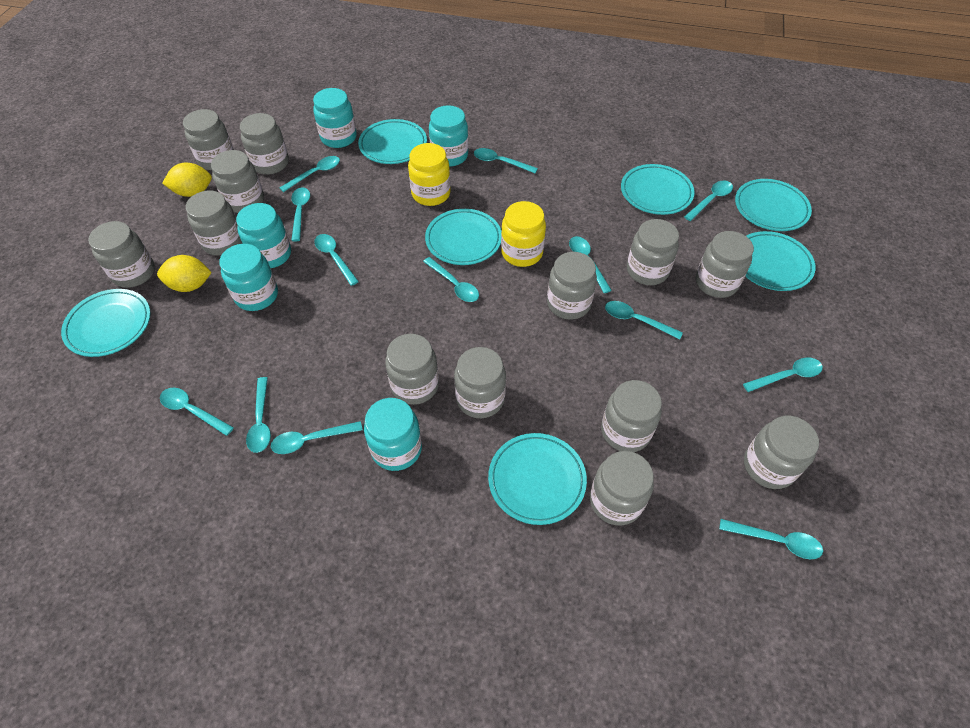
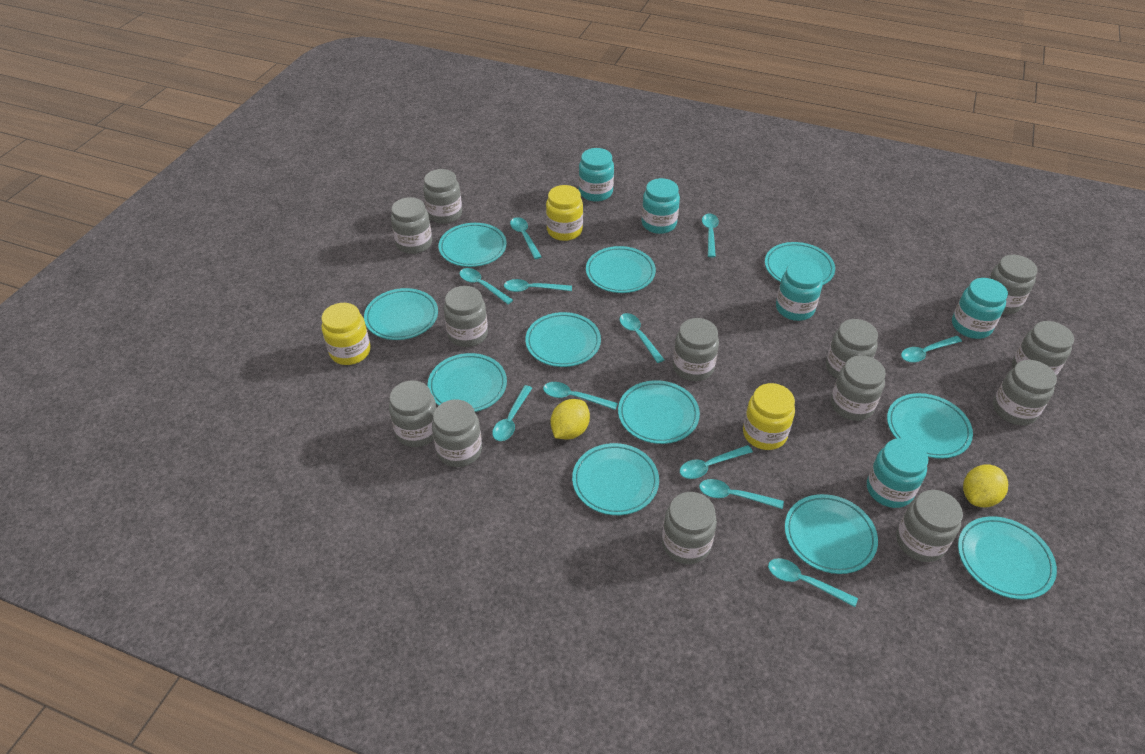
turquoise plate: 7 -> 11
turquoise spoon: 13 -> 11
yellow jar: 2 -> 3

